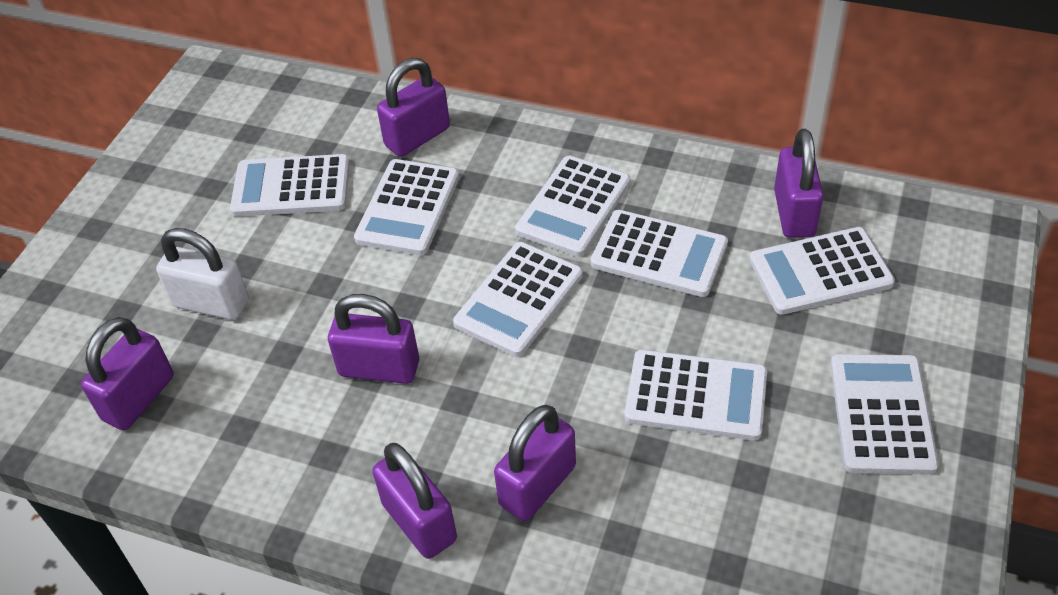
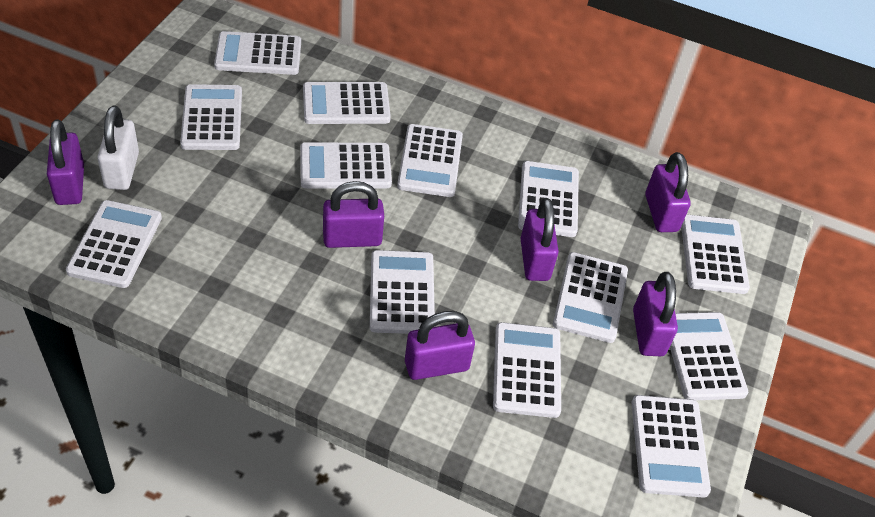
white calculator: 8 -> 13

